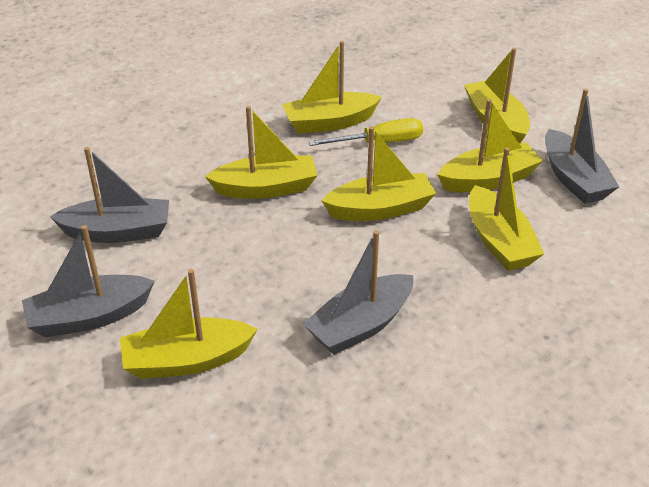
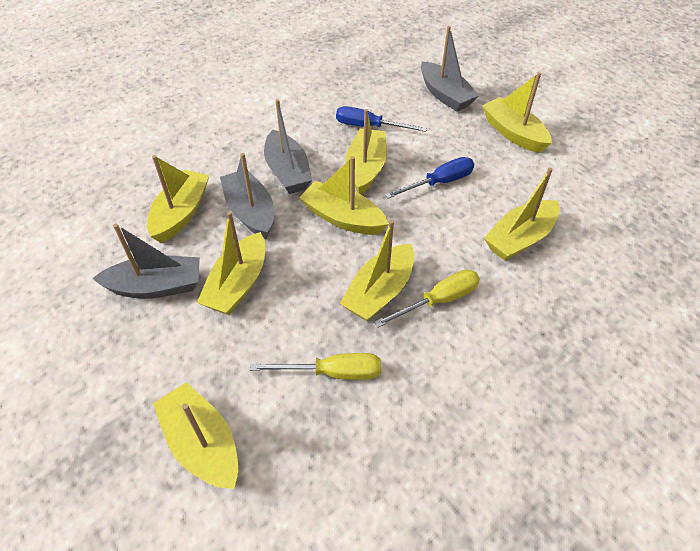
blue screwdriver: 0 -> 2
yellow boat: 7 -> 8
yellow screwdriver: 1 -> 2

